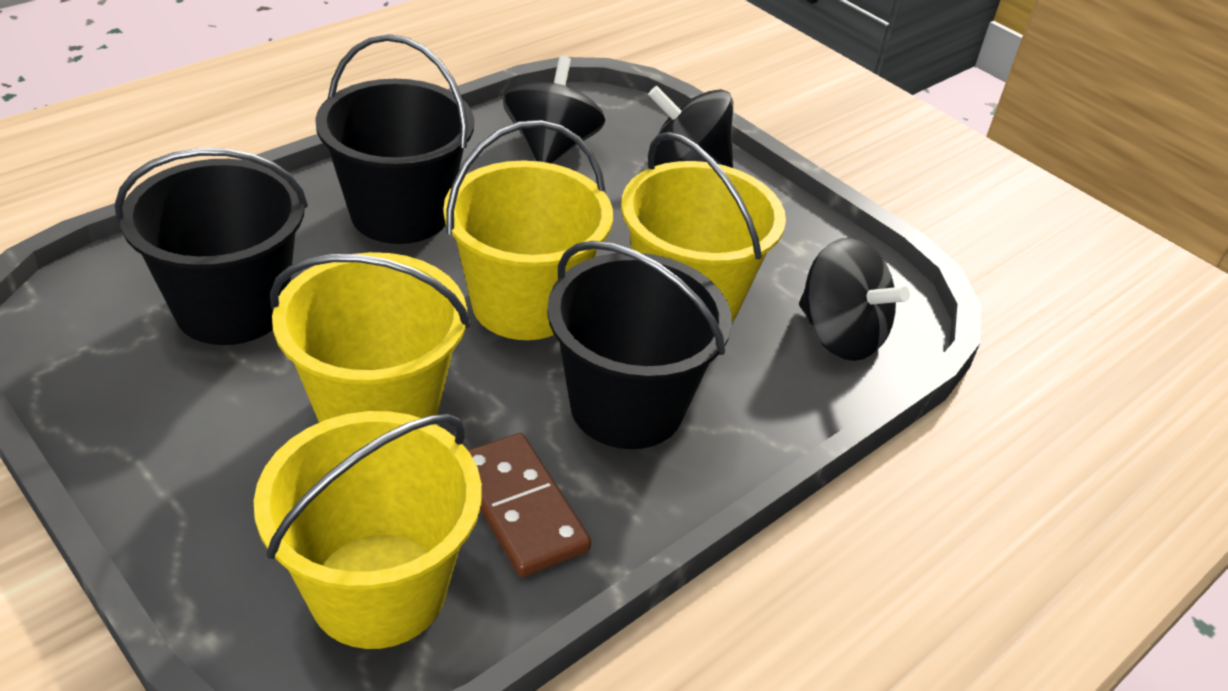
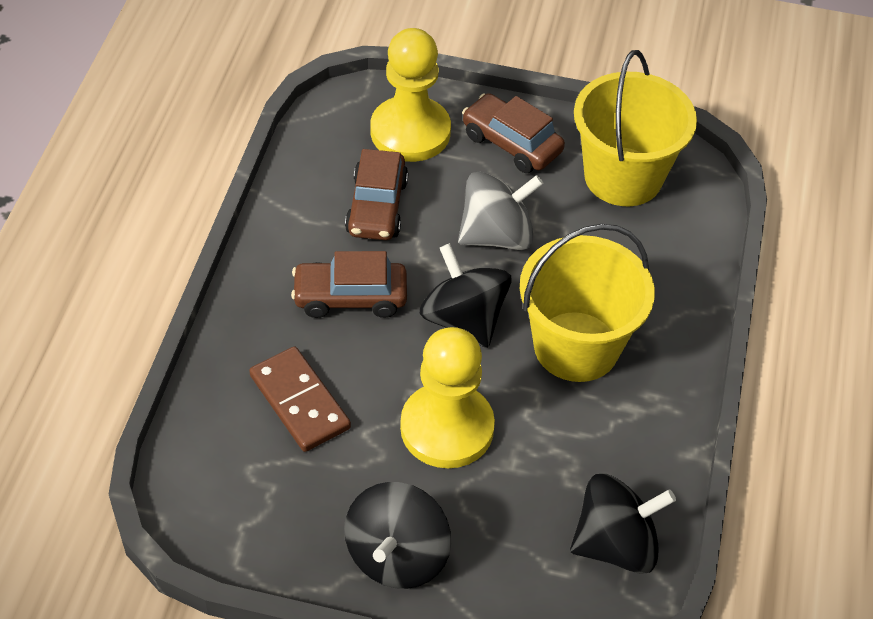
black bucket: 3 -> 0
brown car: 0 -> 3
grey spinning top: 0 -> 1
yellow bucket: 4 -> 2
yellow pawn: 0 -> 2

